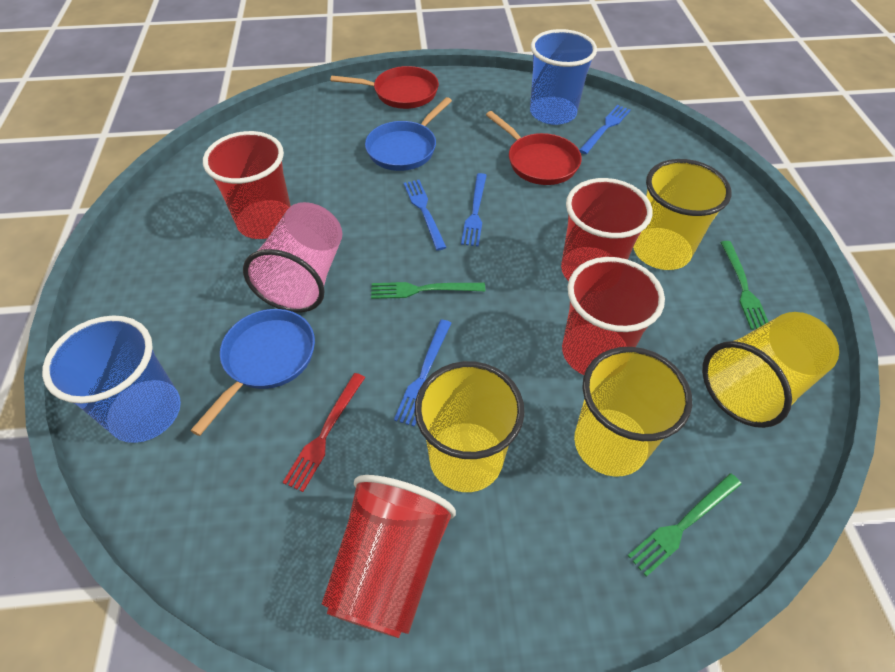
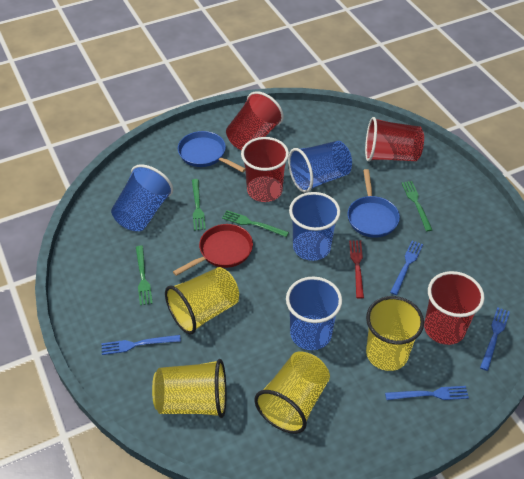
blue cup: 2 -> 4
green fork: 3 -> 4
pink cup: 1 -> 0
red pan: 2 -> 1

